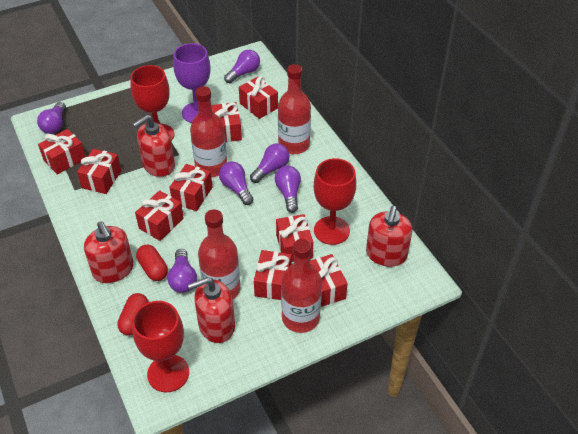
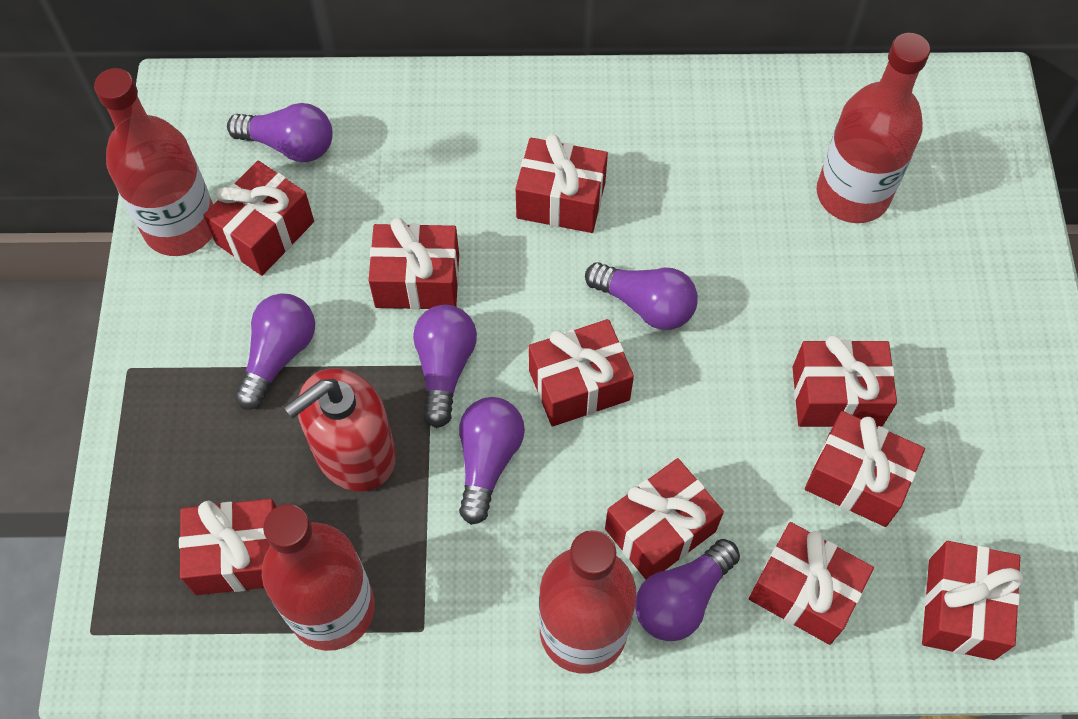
purple goblet: 1 -> 0
red capsule: 2 -> 0
red gift: 9 -> 10
red goblet: 3 -> 0
red soap dispenser: 4 -> 1

